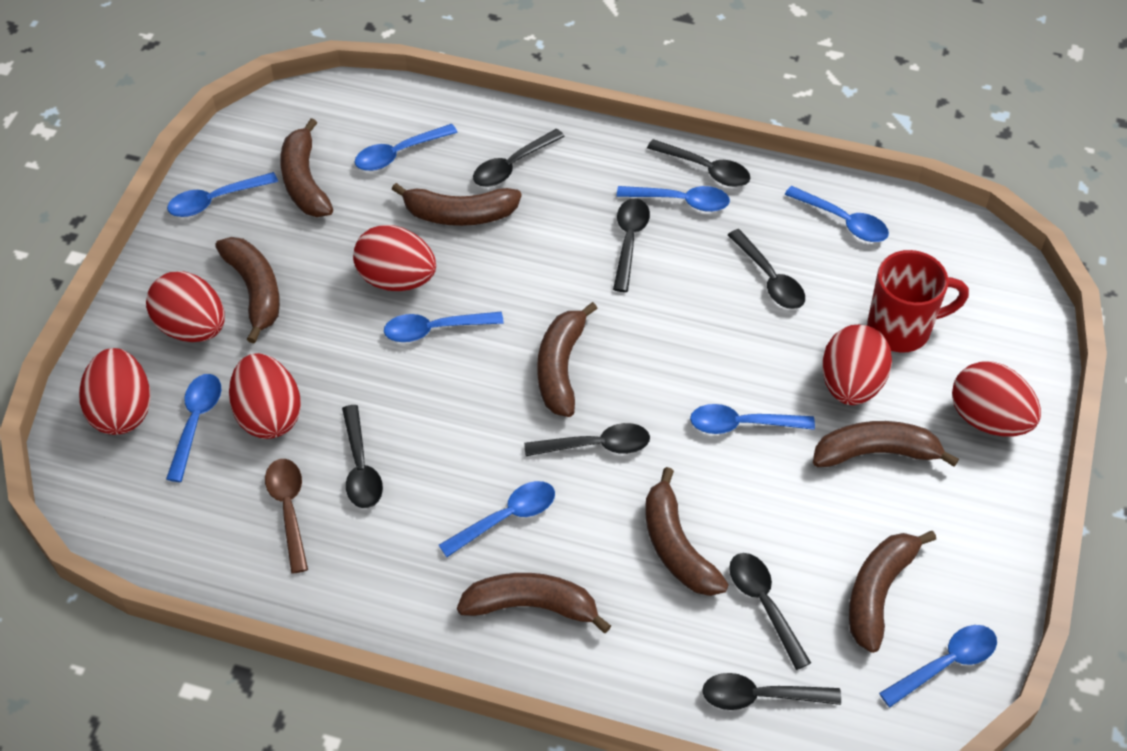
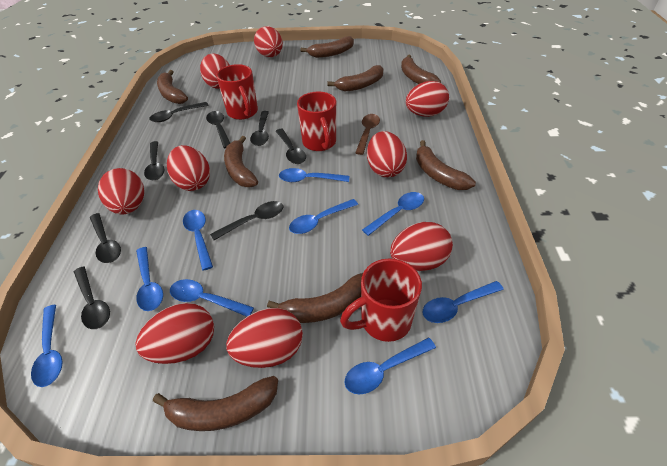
red egg: 6 -> 9
red mug: 1 -> 3

